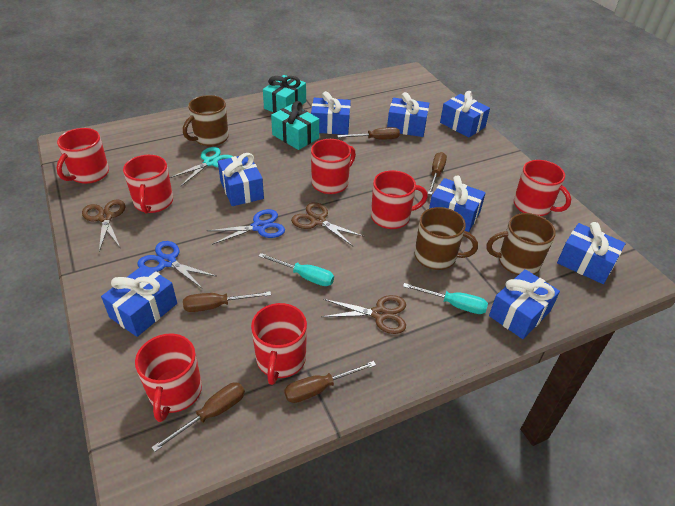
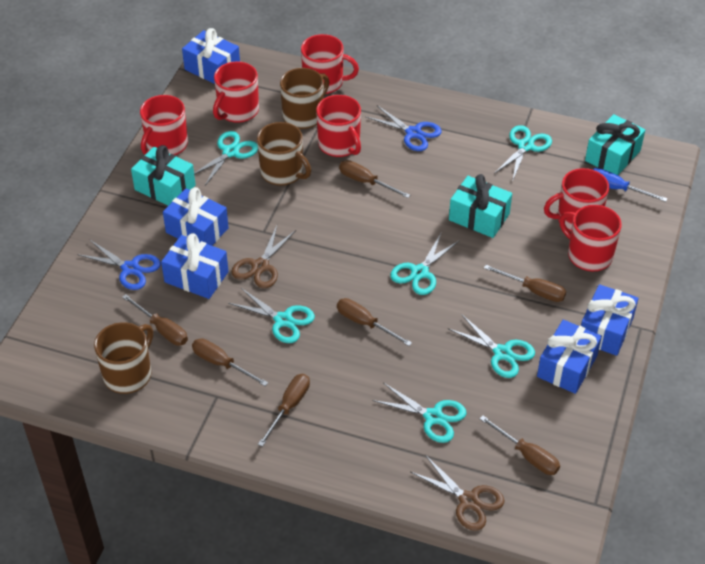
blue gift: 8 -> 5
blue screwdriver: 0 -> 1
brown scissors: 3 -> 2
brown screwdriver: 5 -> 7
red mug: 7 -> 6
turquoise gift: 2 -> 3
turquoise scissors: 1 -> 6
turquoise screwdriver: 2 -> 0

